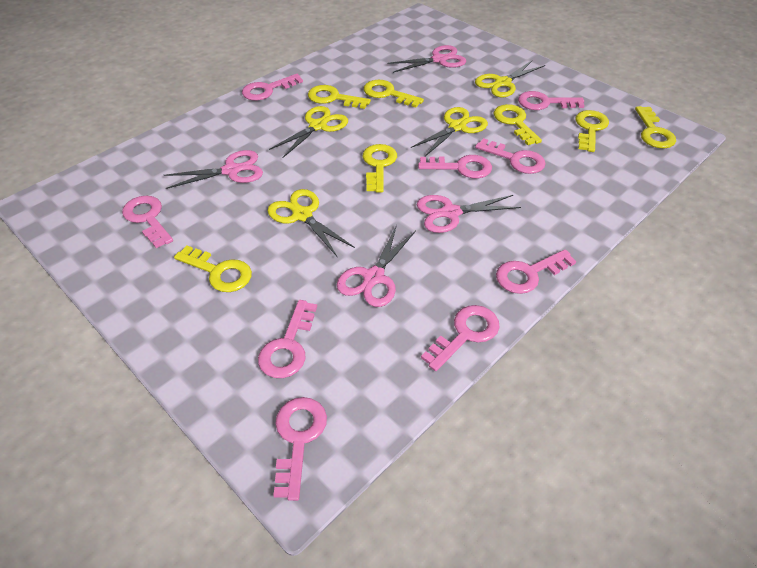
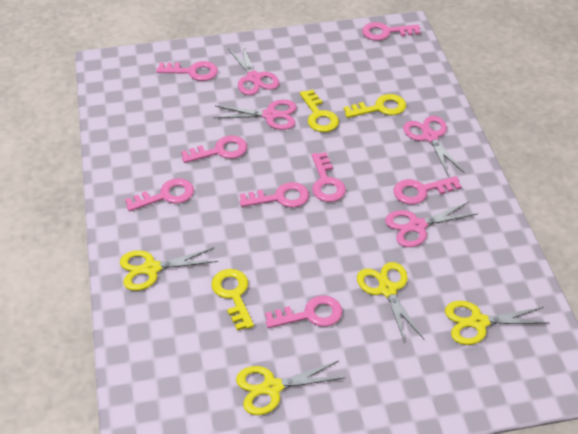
pink key: 9 -> 8
yellow key: 7 -> 3

